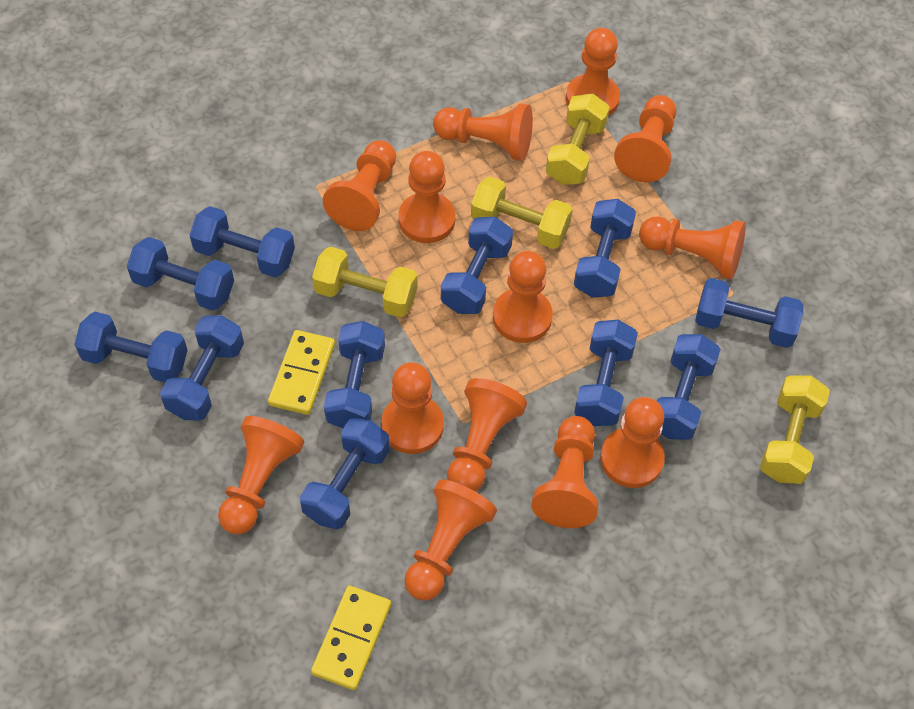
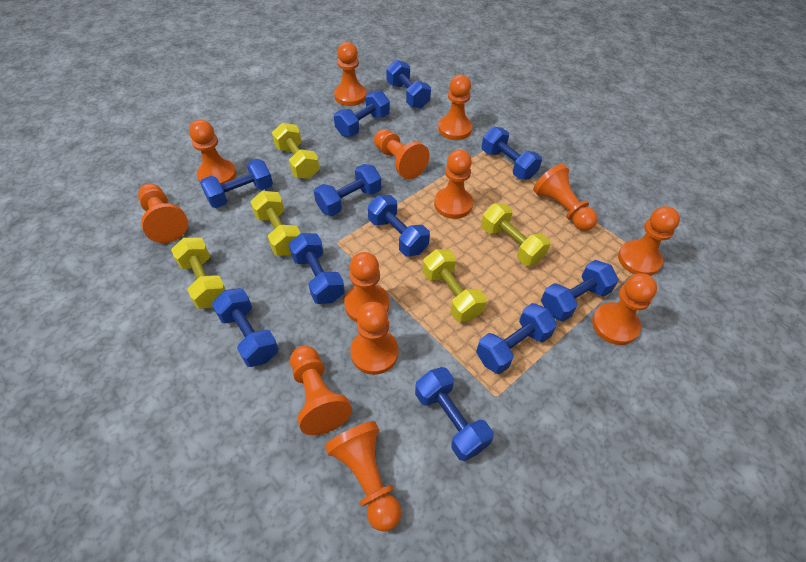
yellow domino: 2 -> 0
yellow dumbbell: 4 -> 5

